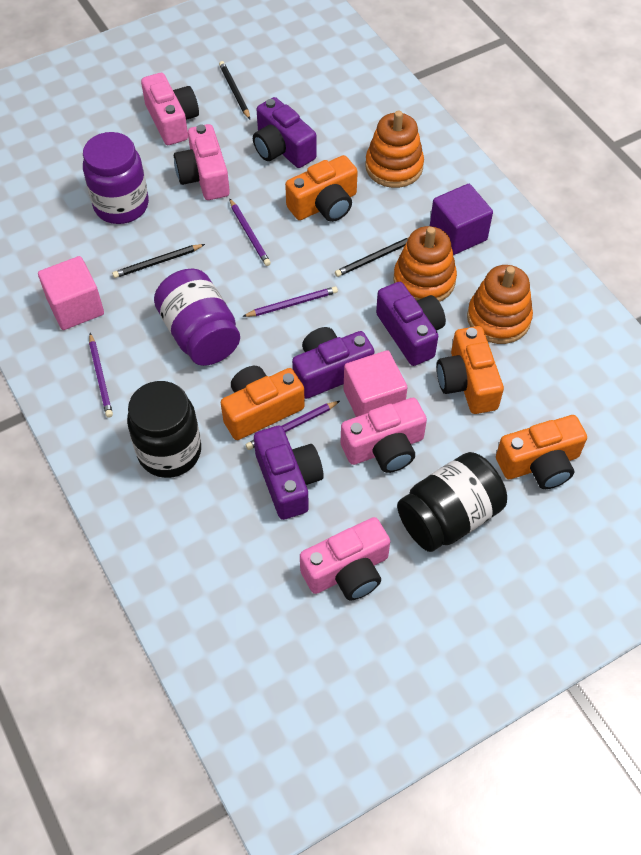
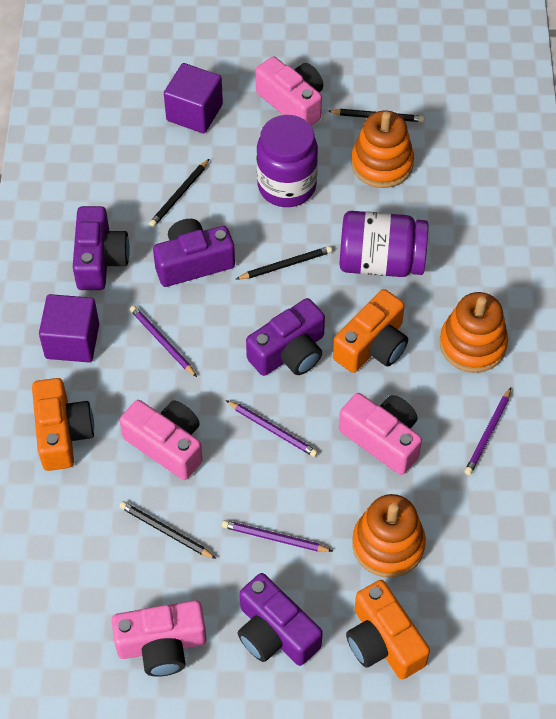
black jar: 2 -> 0
black pencil: 3 -> 4
orange camera: 4 -> 3
pink cube: 2 -> 0
purple cube: 1 -> 2

